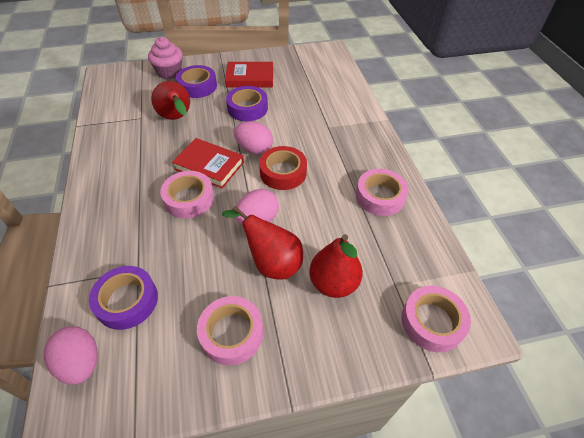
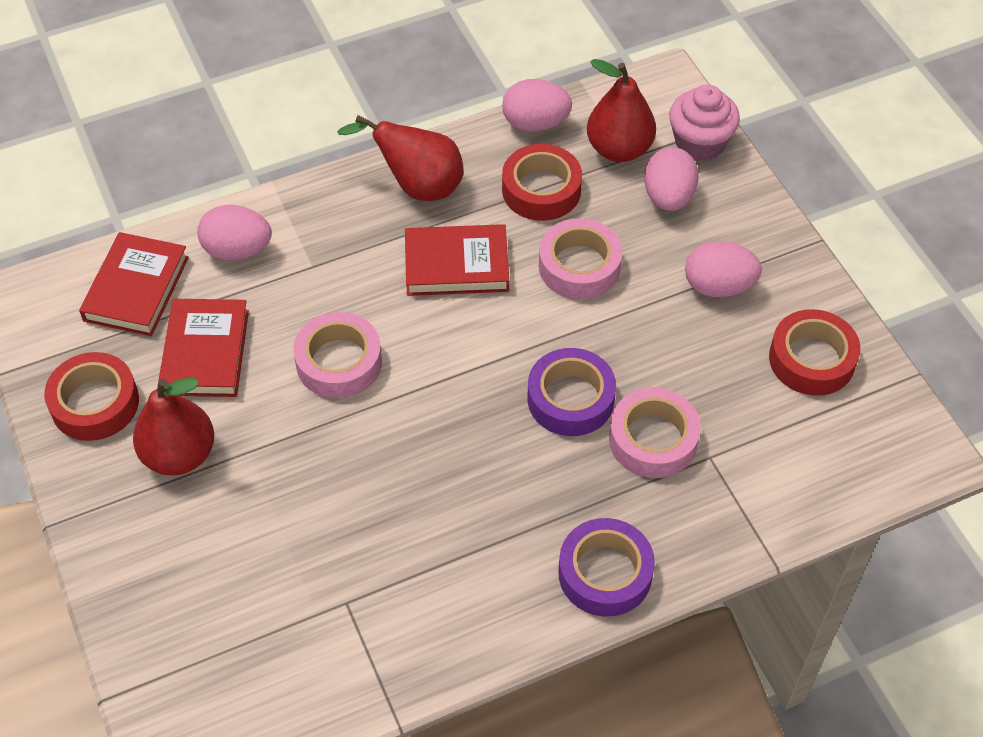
pink egg: 3 -> 4
pink tape: 4 -> 3
purple tape: 3 -> 2
red book: 2 -> 3
red tape: 1 -> 3

